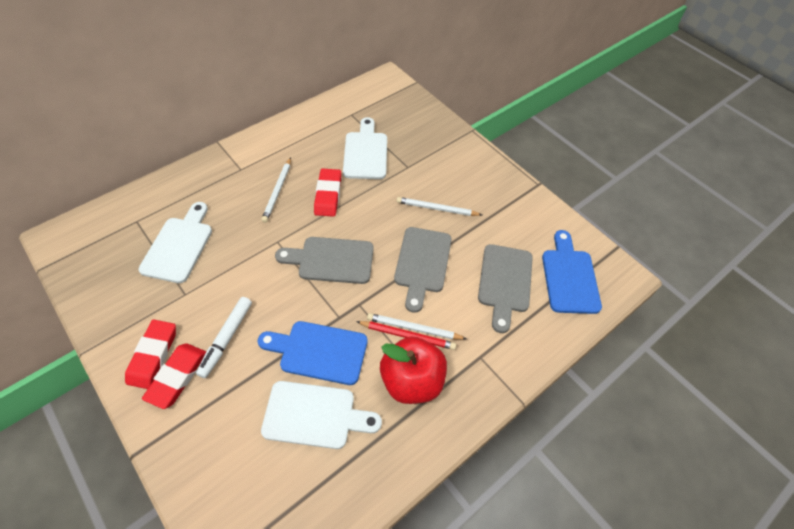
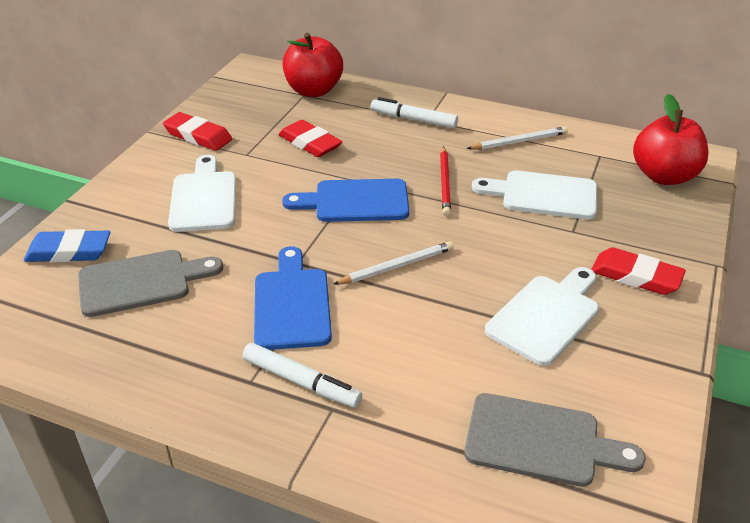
blue eraser: 0 -> 1
grey cutting board: 3 -> 2
red apple: 1 -> 2
white marker: 1 -> 2
white pencil: 3 -> 2

